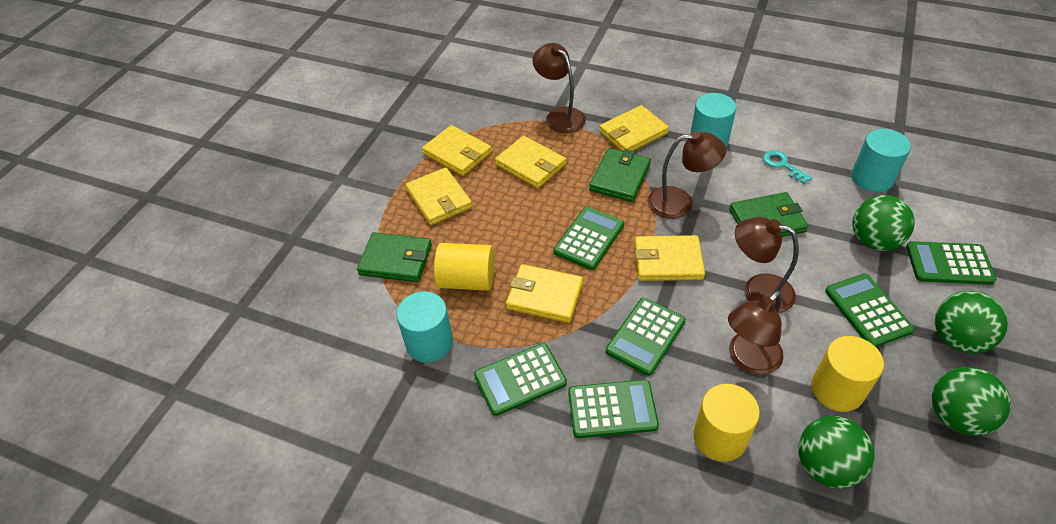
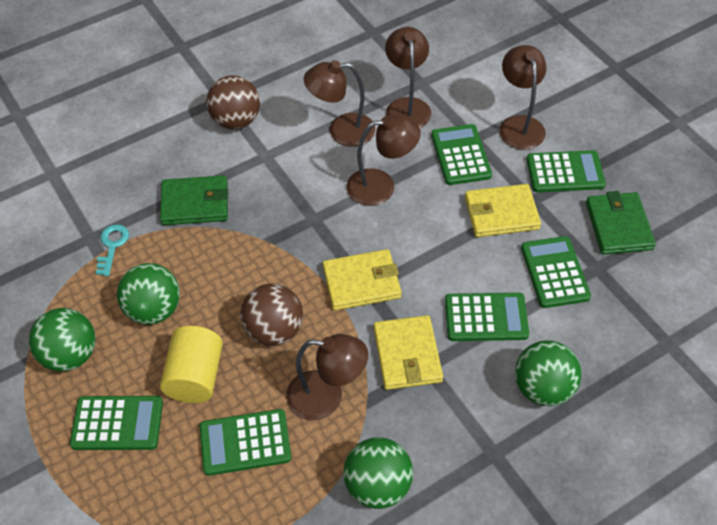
brown ball: 0 -> 2
brown lamp: 4 -> 5
green wallet: 3 -> 2
turquoise cylinder: 3 -> 0
yellow cylinder: 3 -> 1
yellow wallet: 6 -> 3

